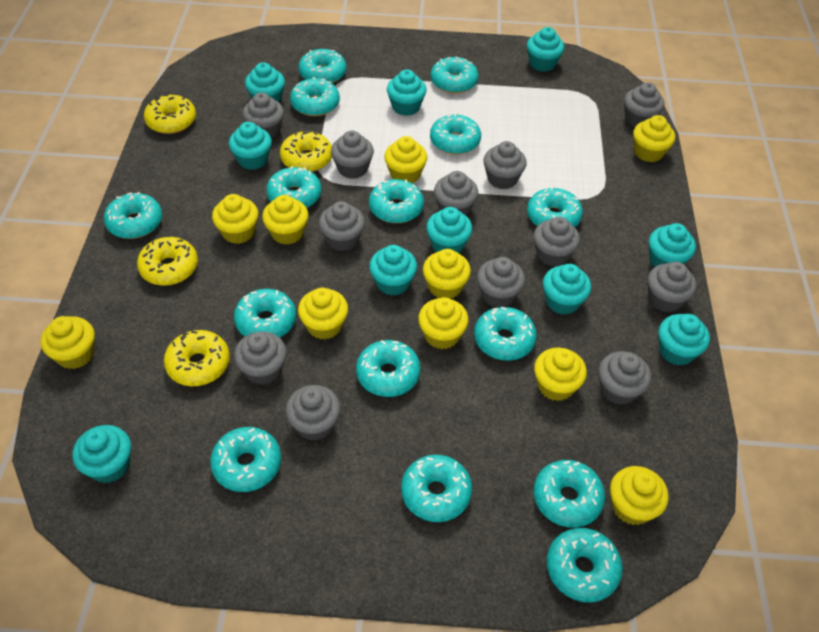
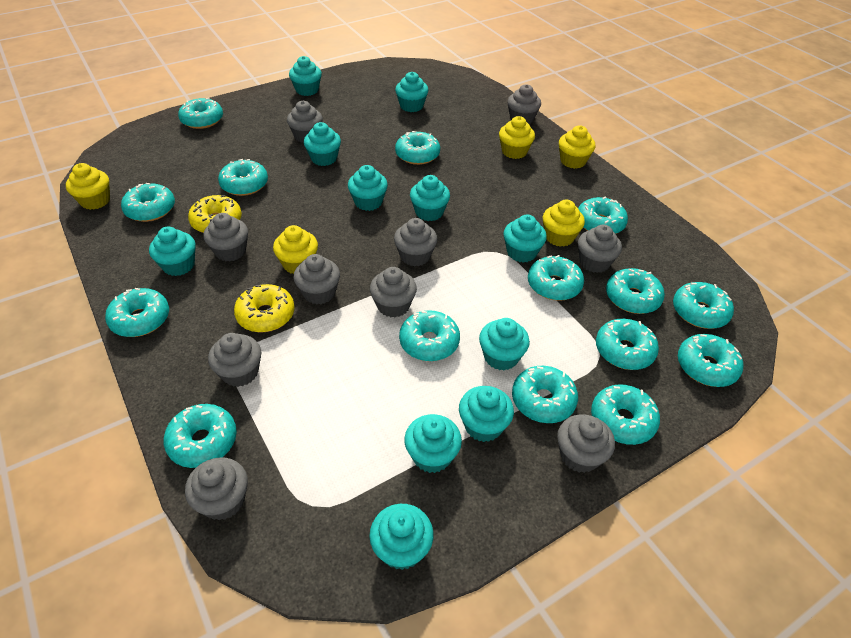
grey cupcake: 12 -> 10
turquoise cupcake: 10 -> 11
yellow cupcake: 10 -> 5
yellow donut: 4 -> 2

